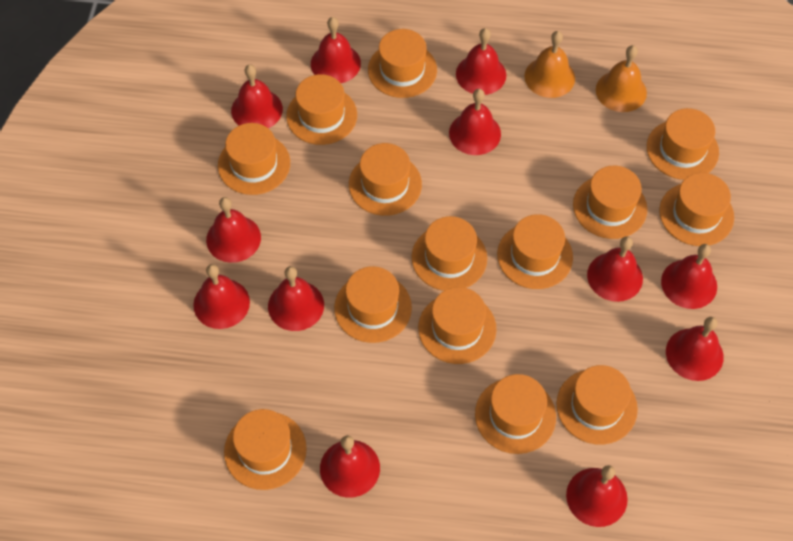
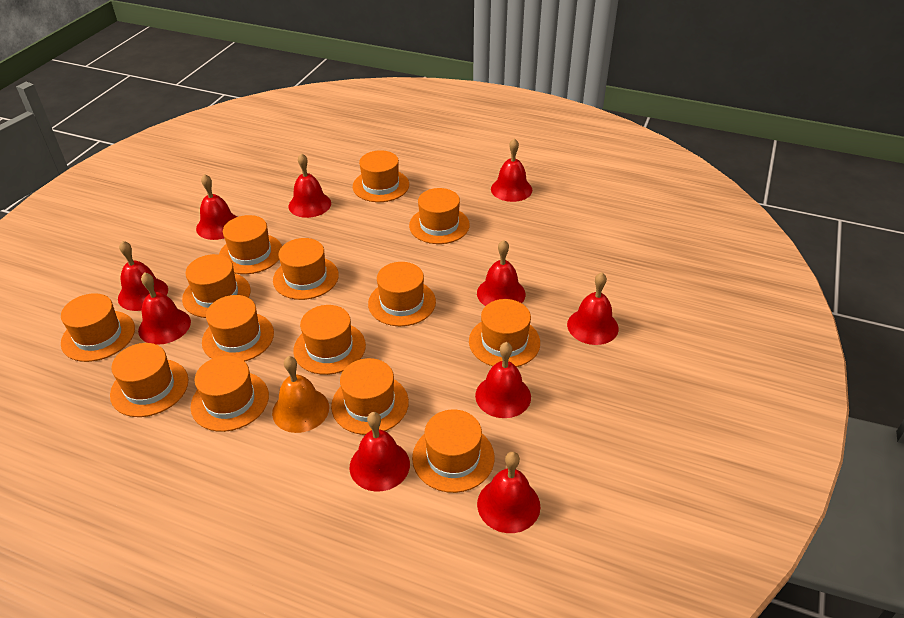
orange bell: 2 -> 1
red bell: 12 -> 10

